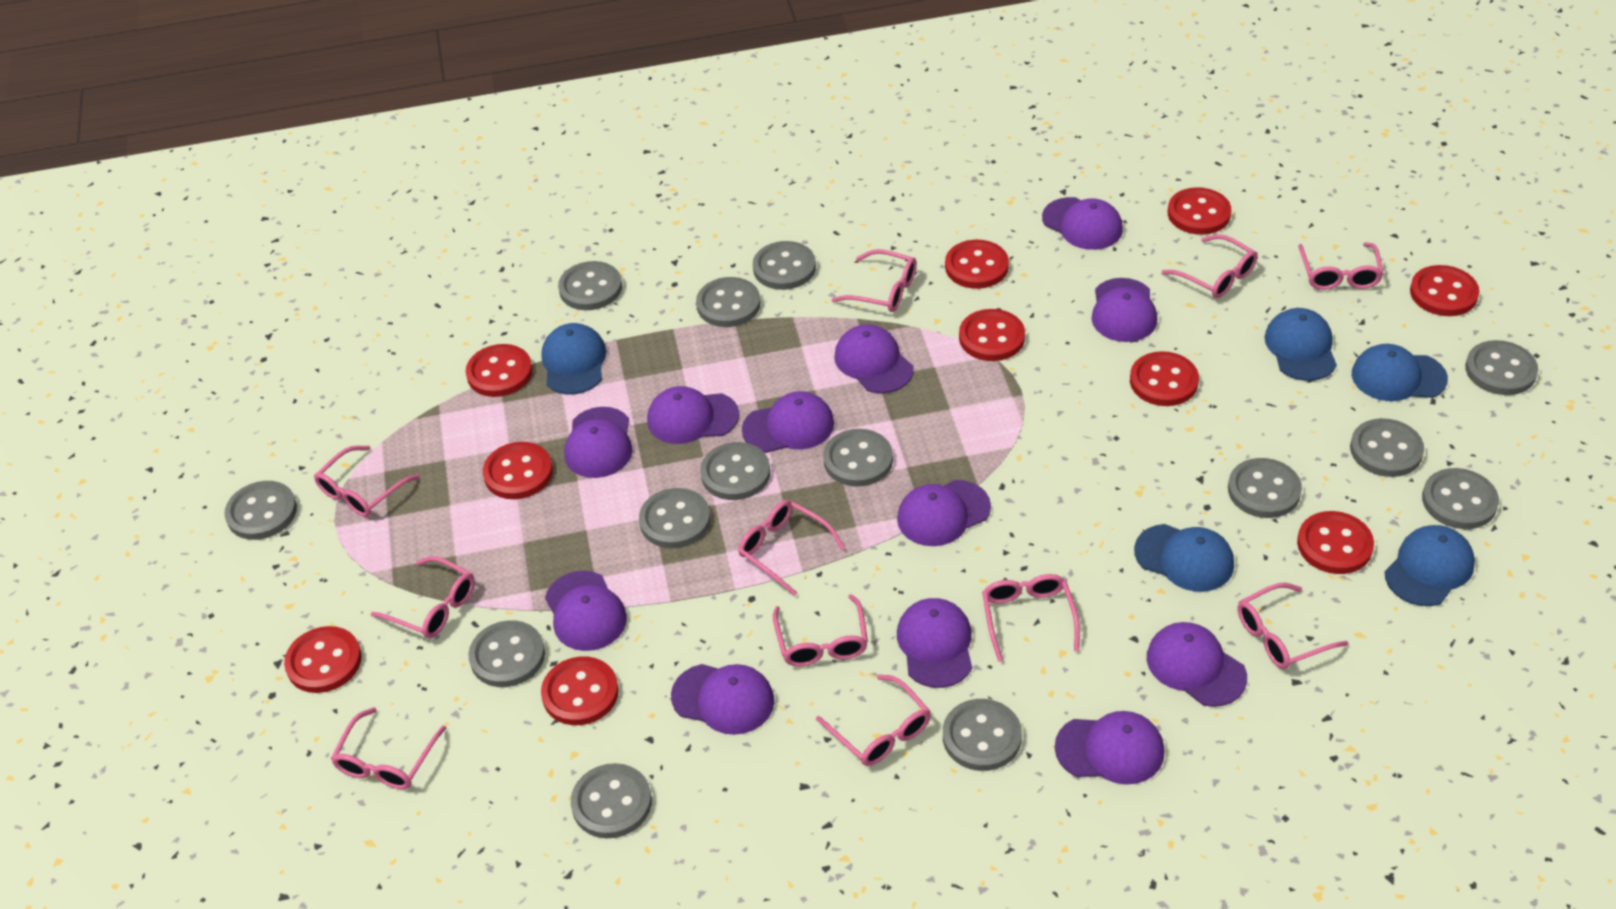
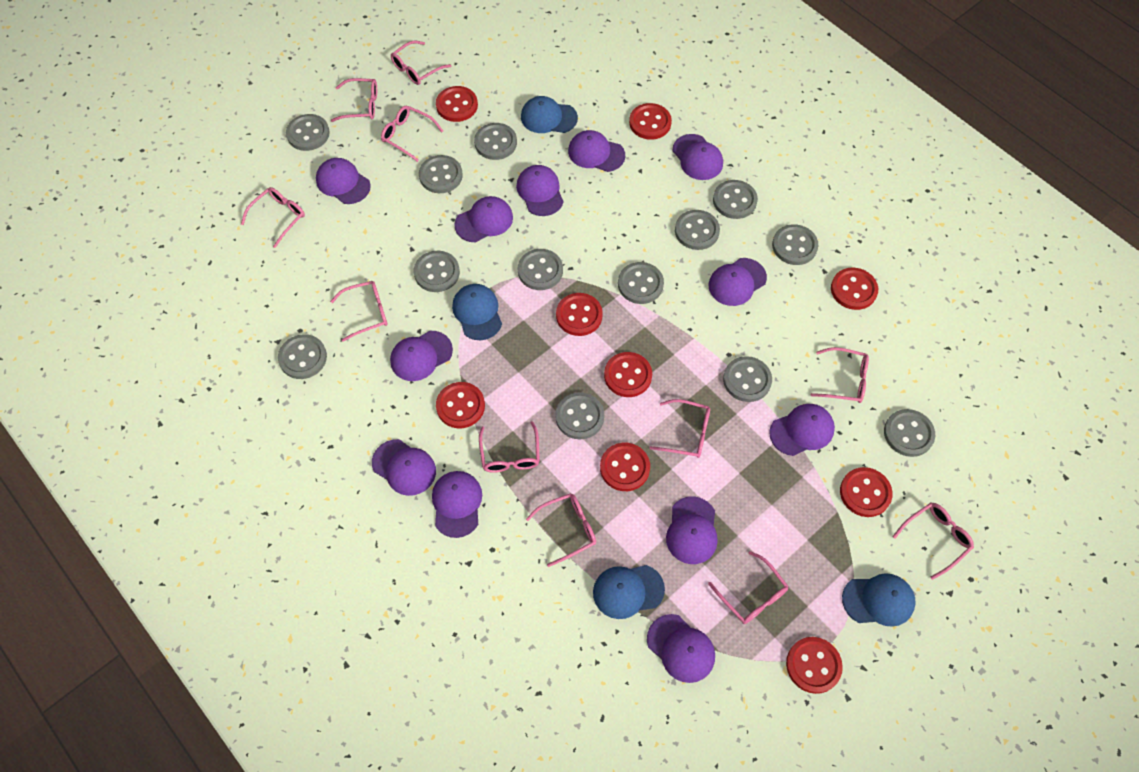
blue cap: 5 -> 4
grey button: 14 -> 13
red button: 10 -> 9

